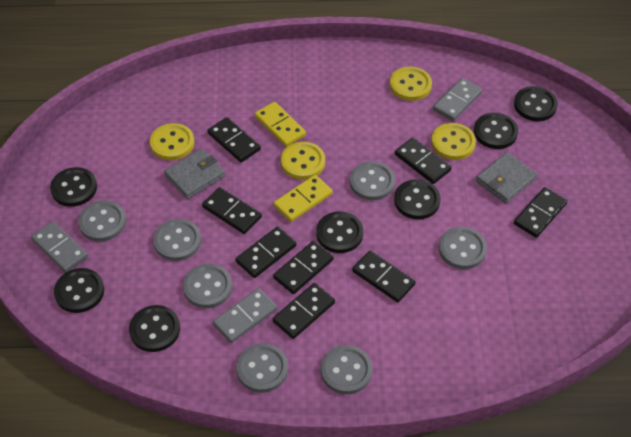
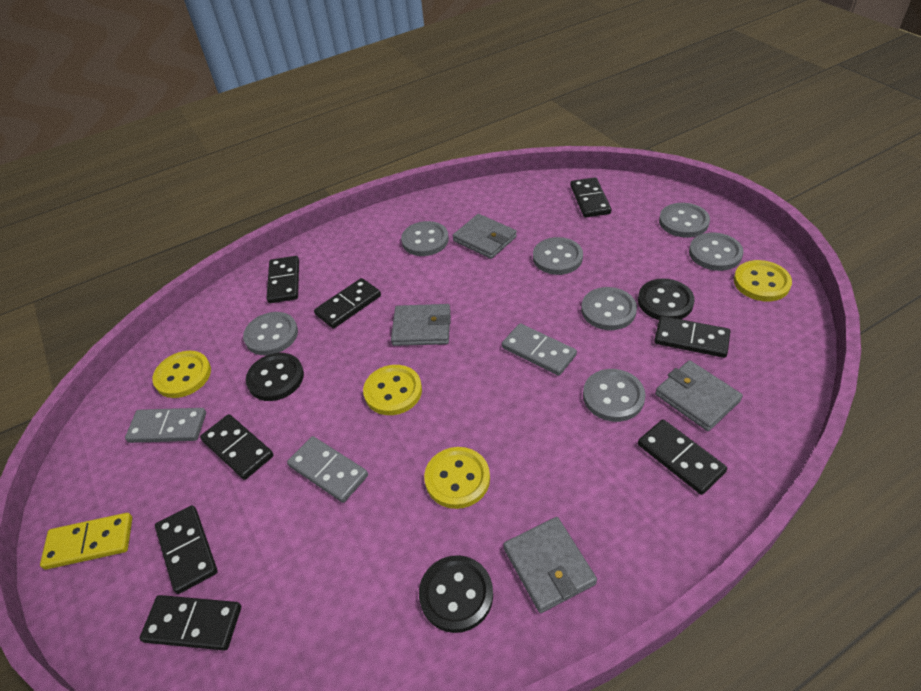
black button: 7 -> 3
grey wallet: 2 -> 4
yellow domino: 2 -> 1

